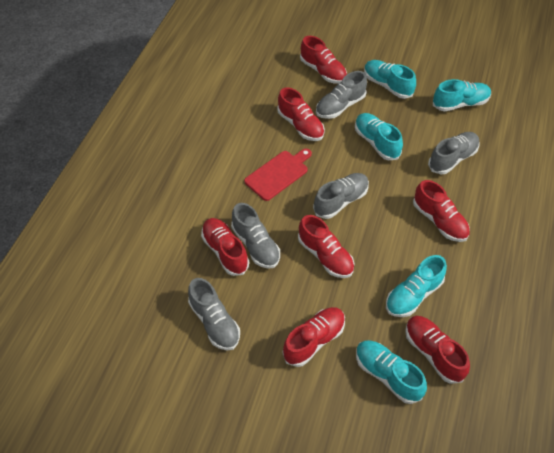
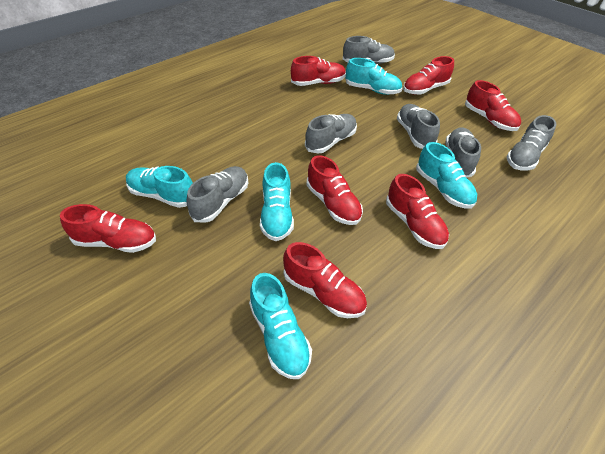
grey shoe: 5 -> 6
red cutting board: 1 -> 0

